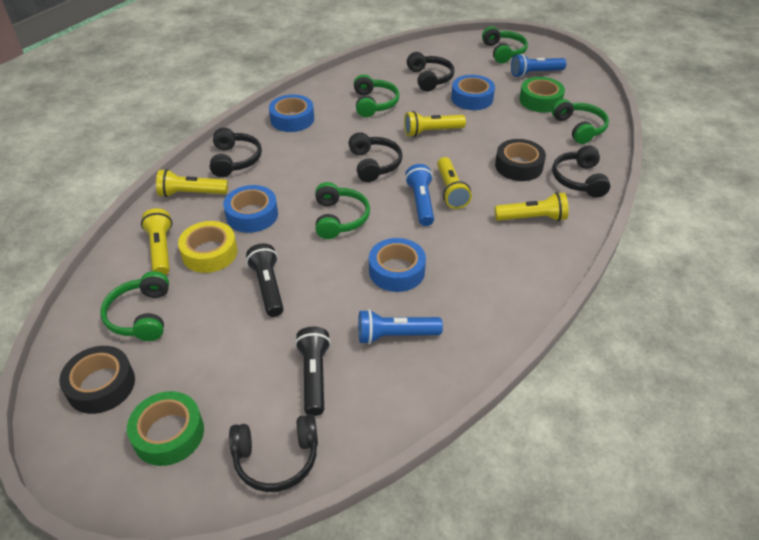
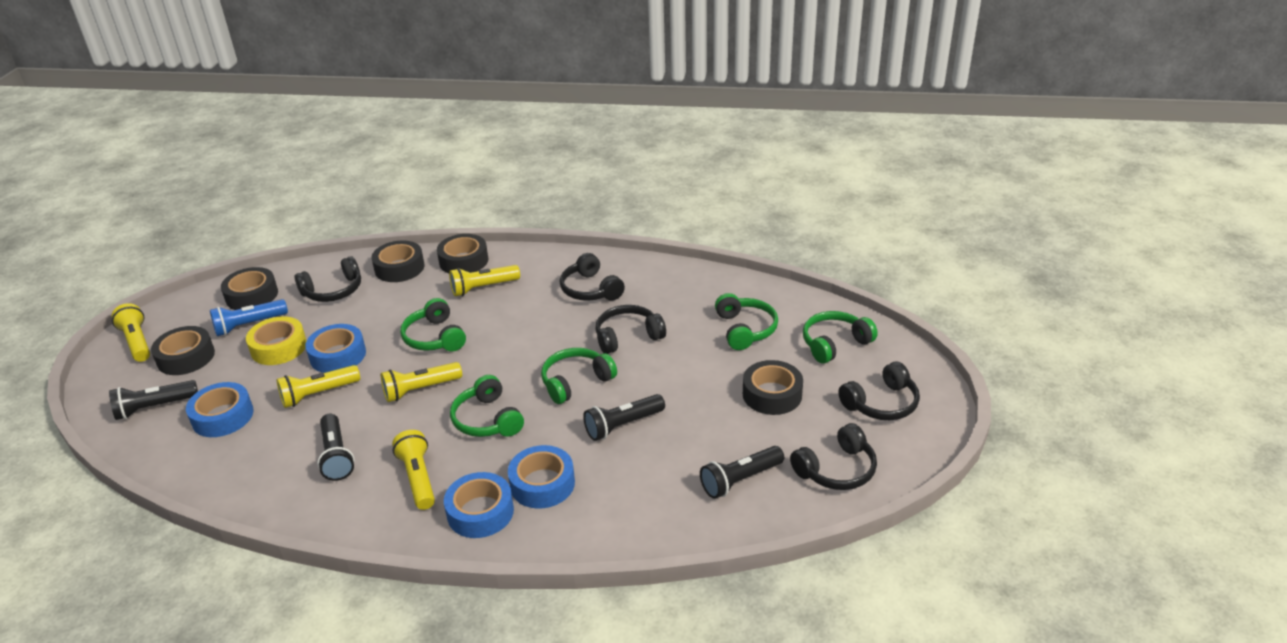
black flashlight: 2 -> 4
black tape: 2 -> 5
blue flashlight: 3 -> 1
green tape: 2 -> 0

